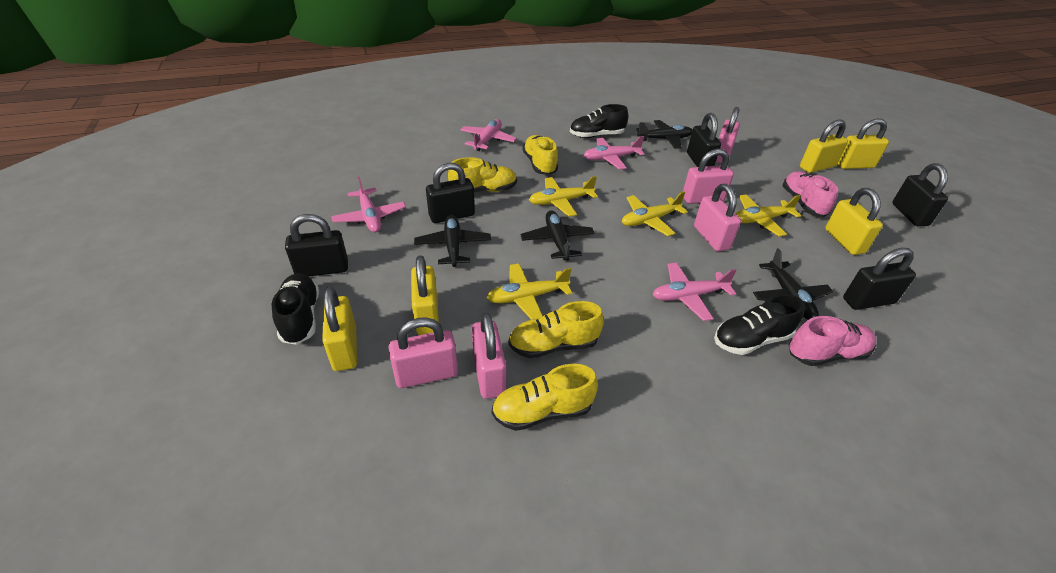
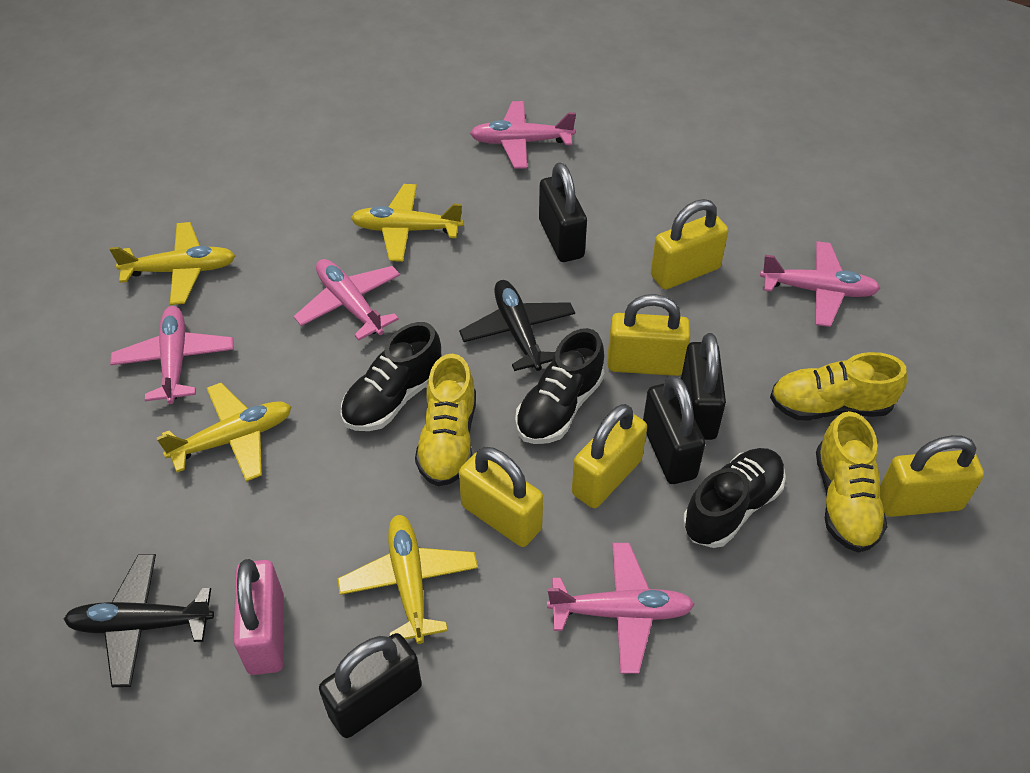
black padlock: 5 -> 4
black plane: 4 -> 2
pink padlock: 5 -> 1
pink plane: 4 -> 5
pink shoe: 2 -> 0
yellow shoe: 4 -> 3

